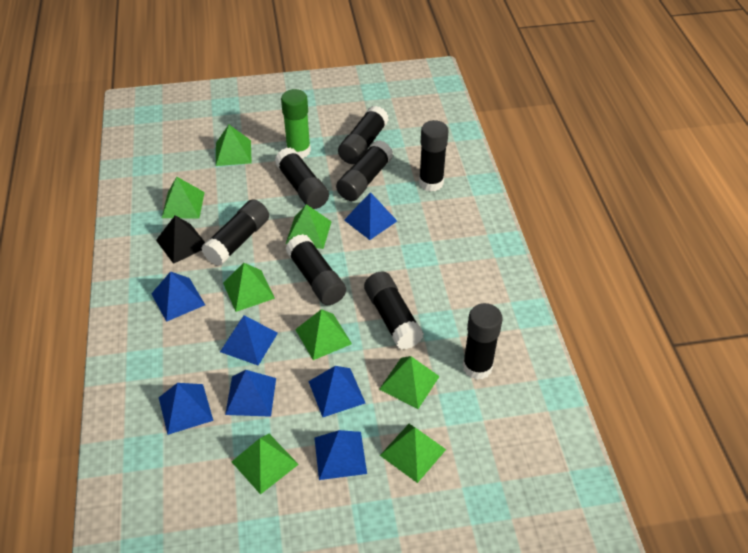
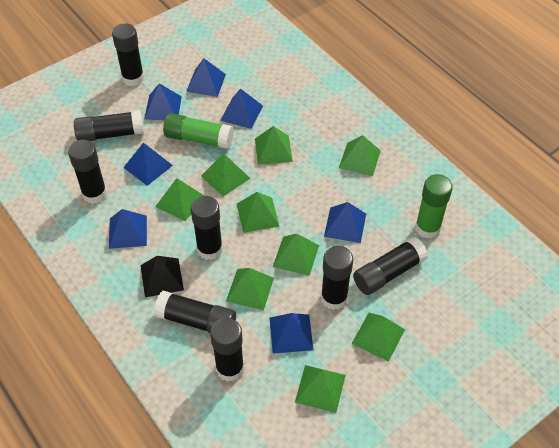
green glue stick: 1 -> 2
green pyramid: 8 -> 9

